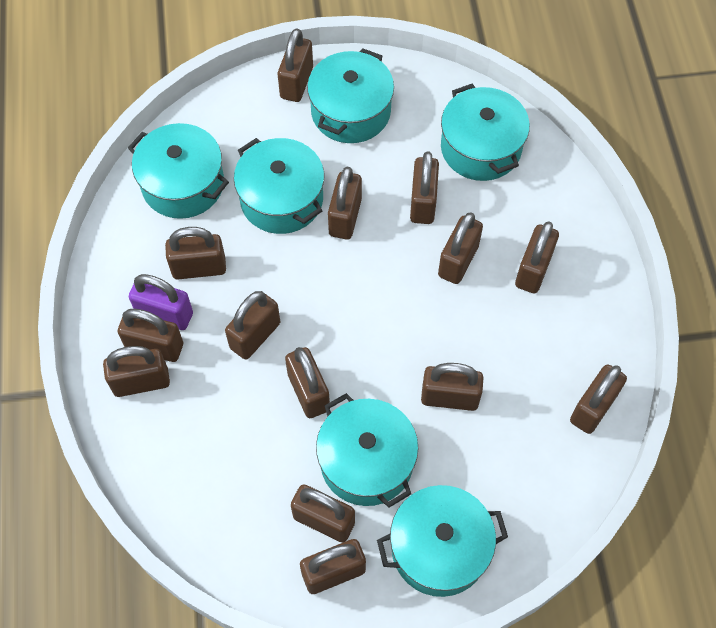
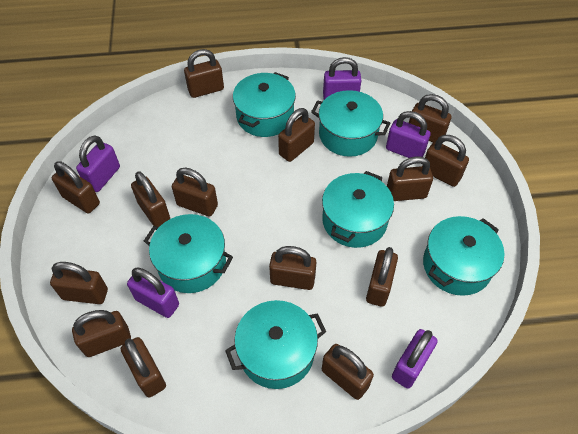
purple padlock: 1 -> 5

